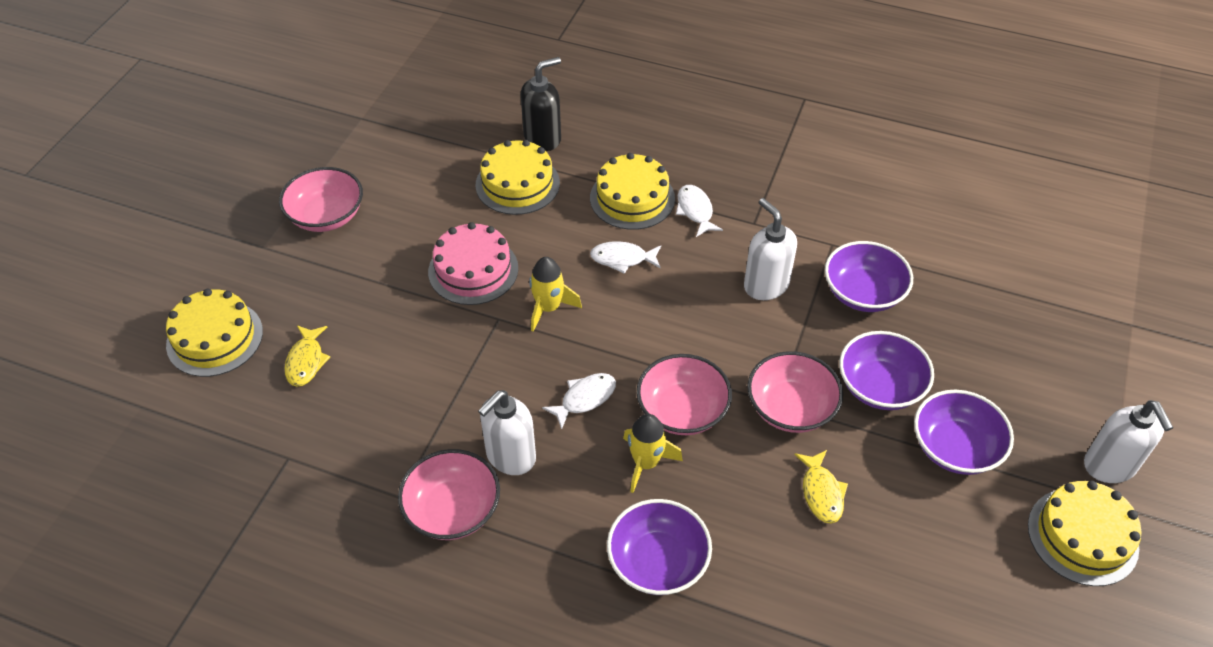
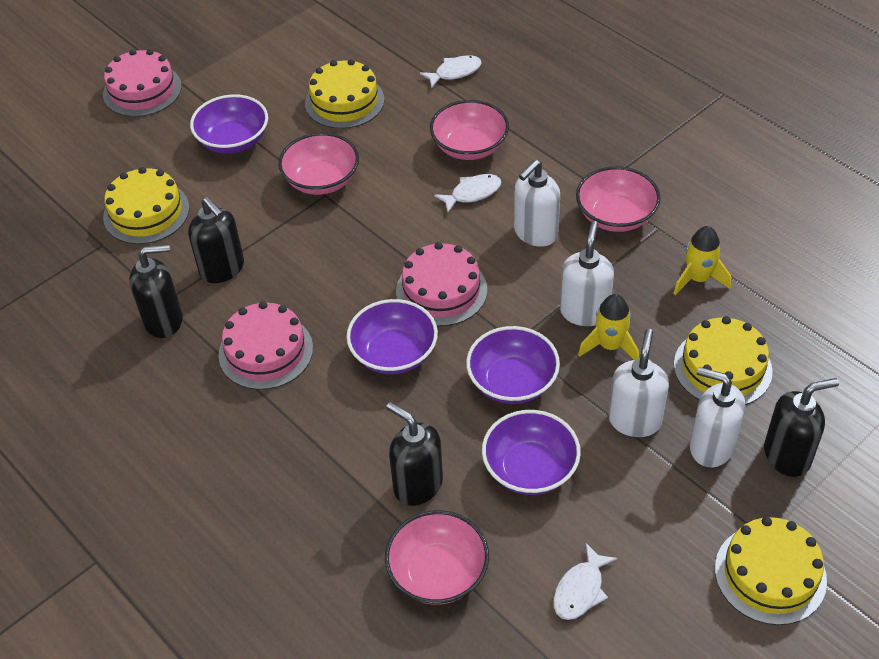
black soap dispenser: 1 -> 4
pink cake: 1 -> 3
white soap dispenser: 3 -> 4
yellow fish: 2 -> 0

